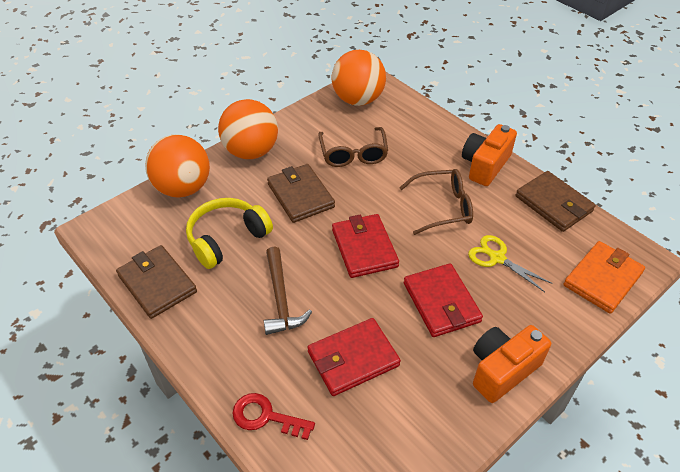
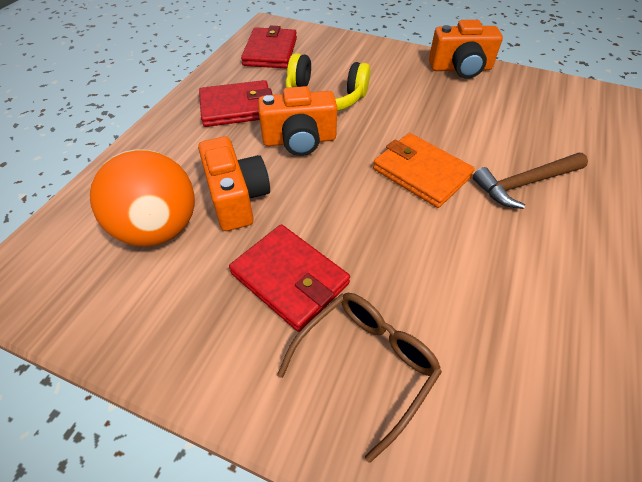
brown glasses: 2 -> 1
brown wallet: 3 -> 0
orange ball: 3 -> 1
orange camera: 2 -> 3
red key: 1 -> 0
yellow scissors: 1 -> 0

